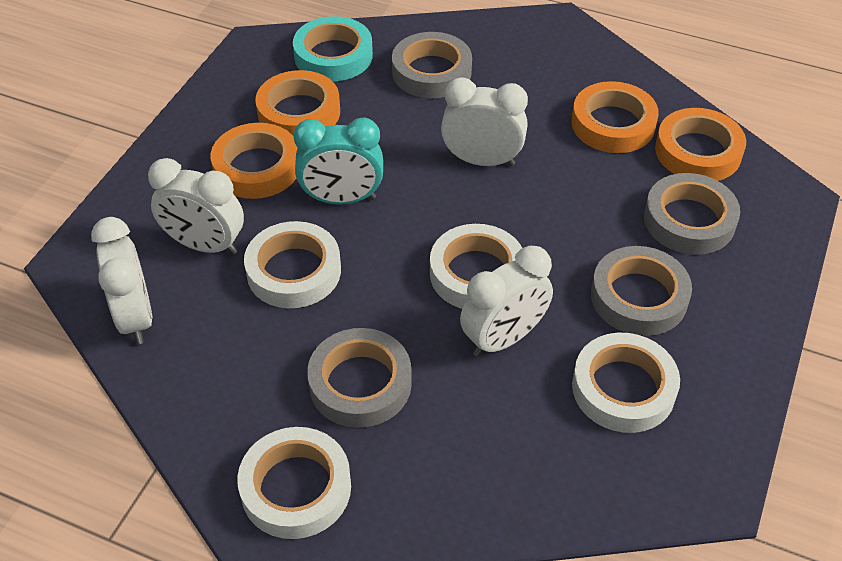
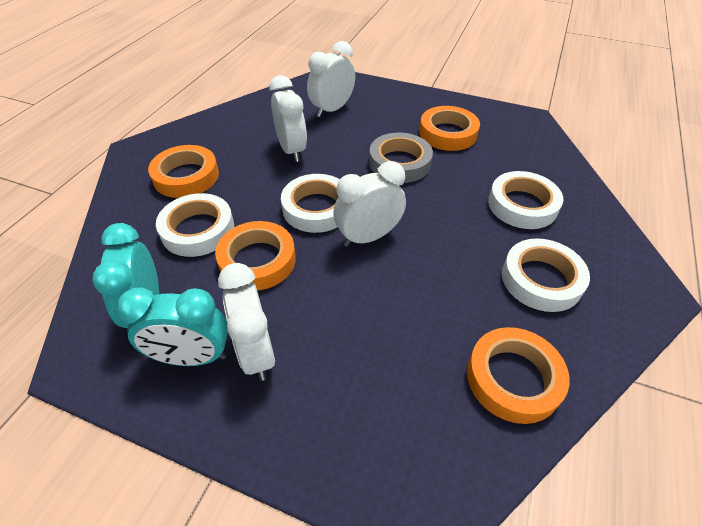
grey tape: 4 -> 1
turquoise clock: 1 -> 2
turquoise tape: 1 -> 0

